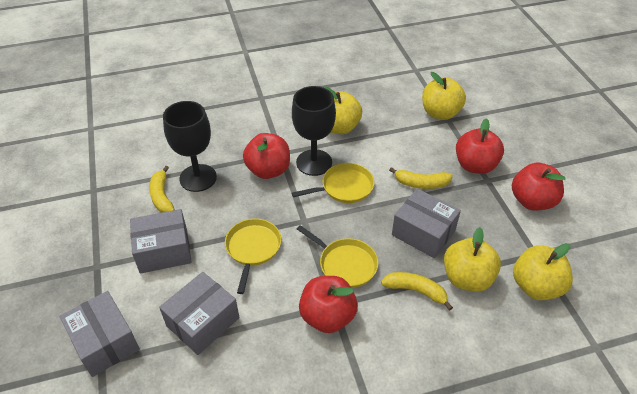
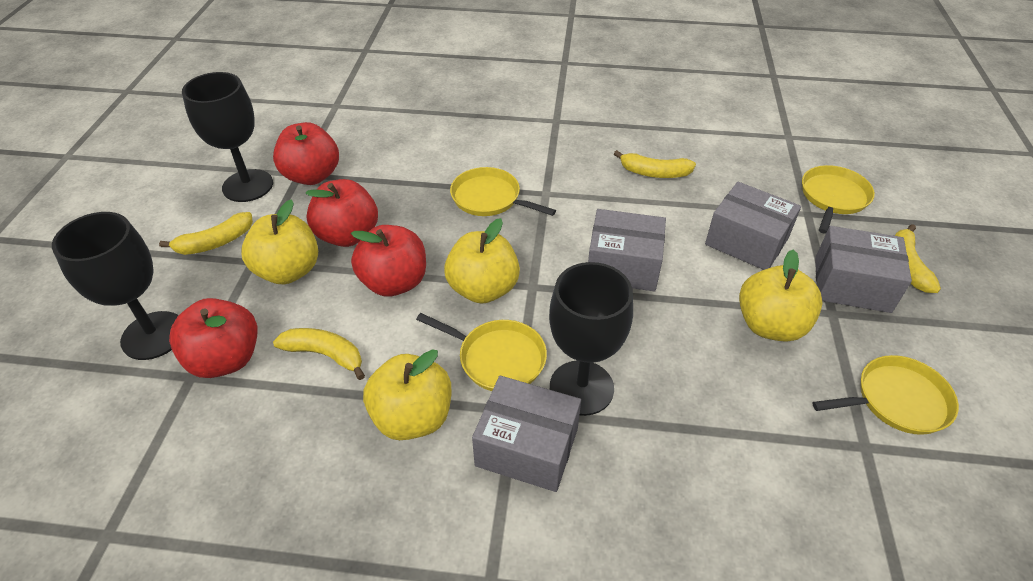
black goblet: 2 -> 3
yellow banana: 3 -> 4
yellow pan: 3 -> 4

